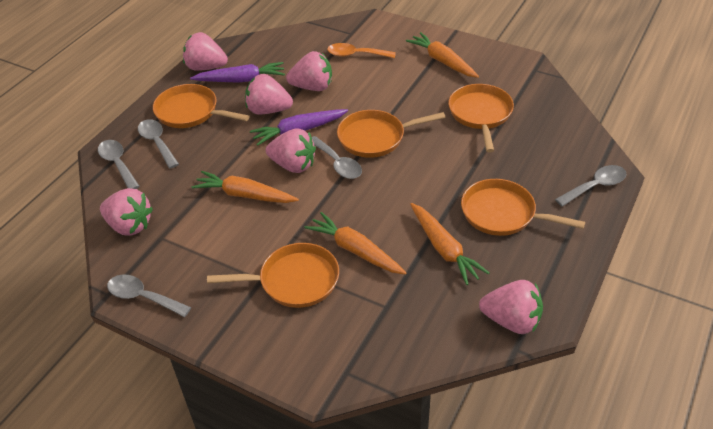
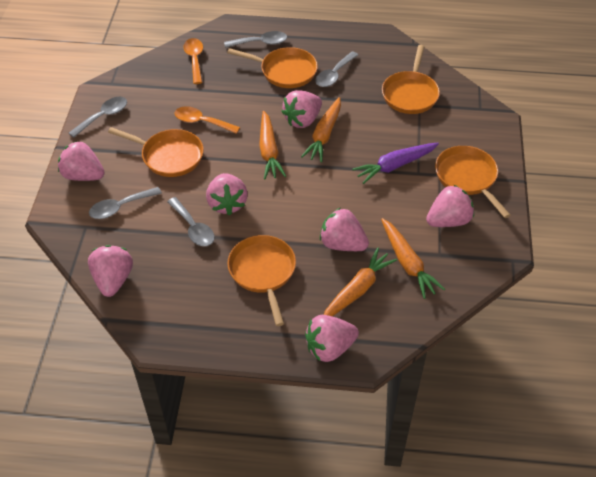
orange spoon: 1 -> 2
pink strawberry: 6 -> 7
purple carrot: 2 -> 1

